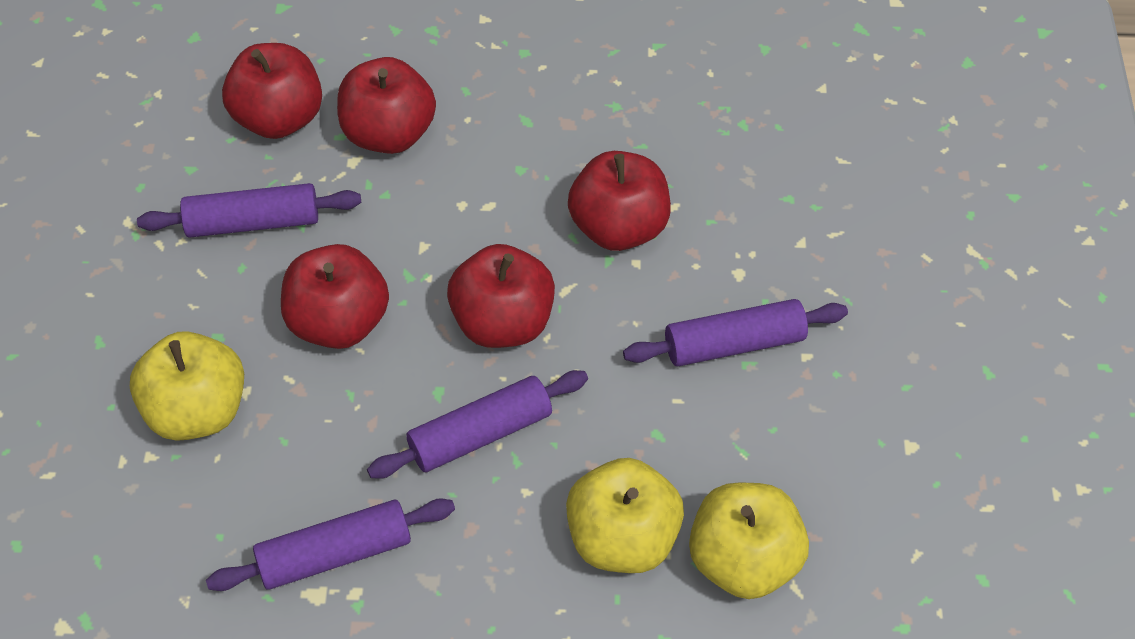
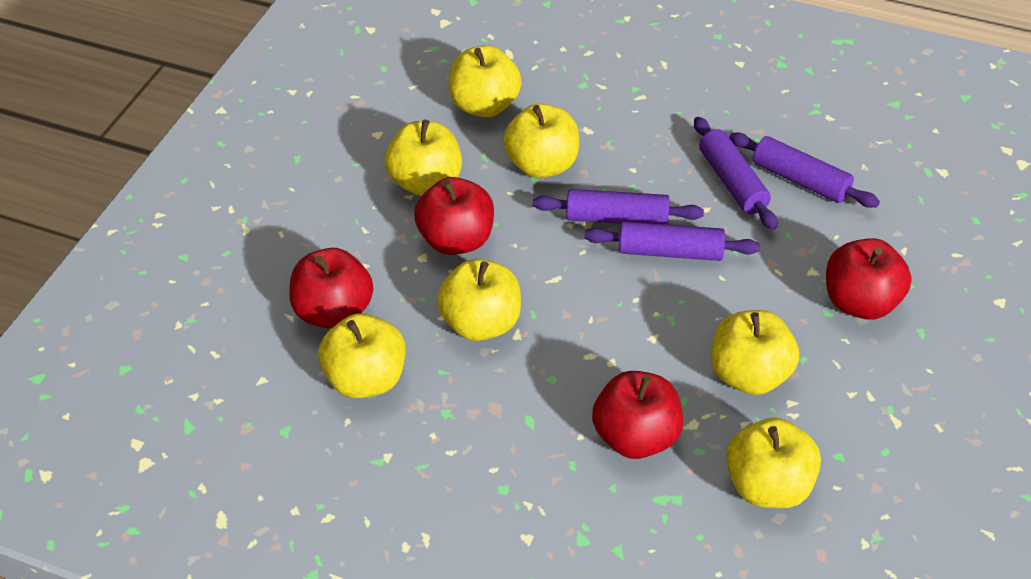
red apple: 5 -> 4
yellow apple: 3 -> 7

